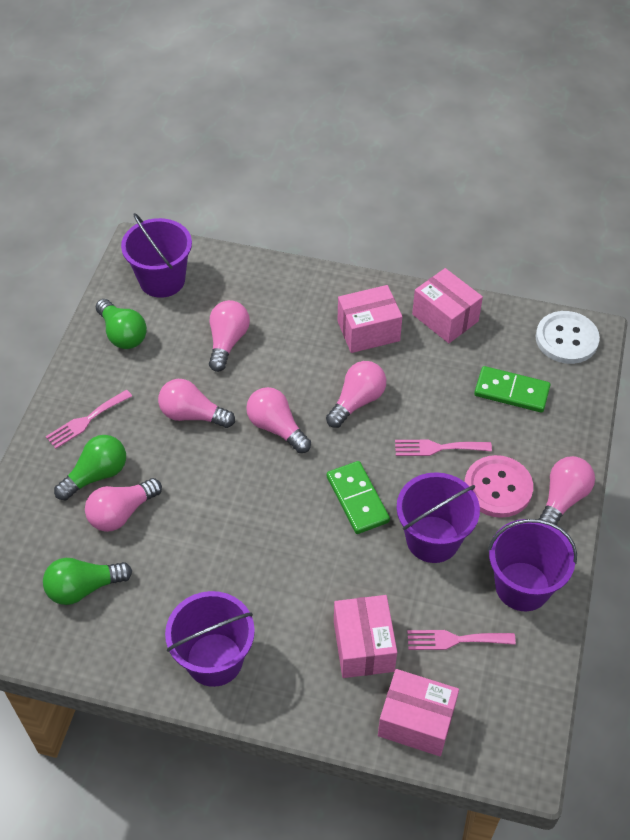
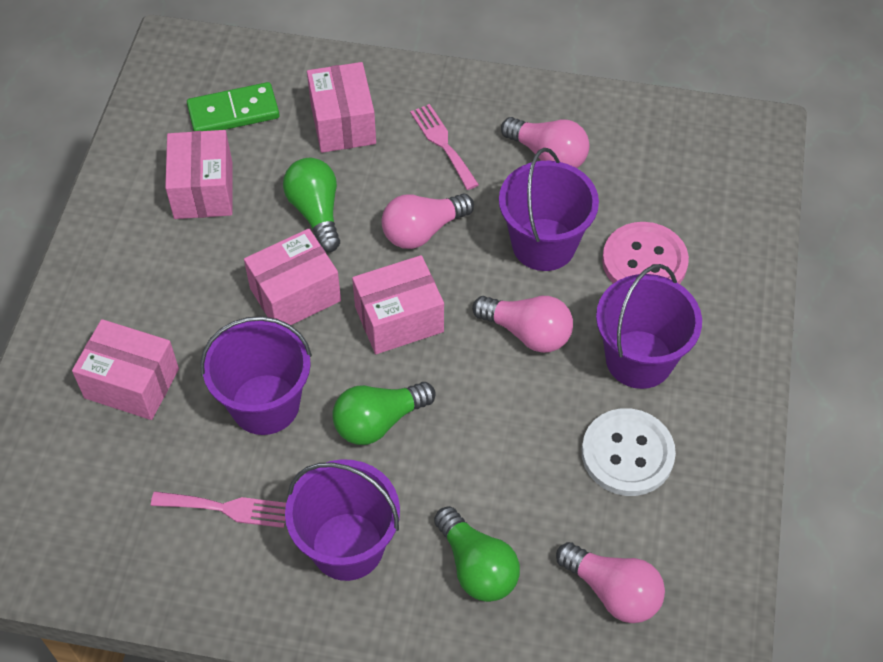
green domino: 2 -> 1
pink box: 4 -> 5
pink fork: 3 -> 2
pink light bulb: 6 -> 4

